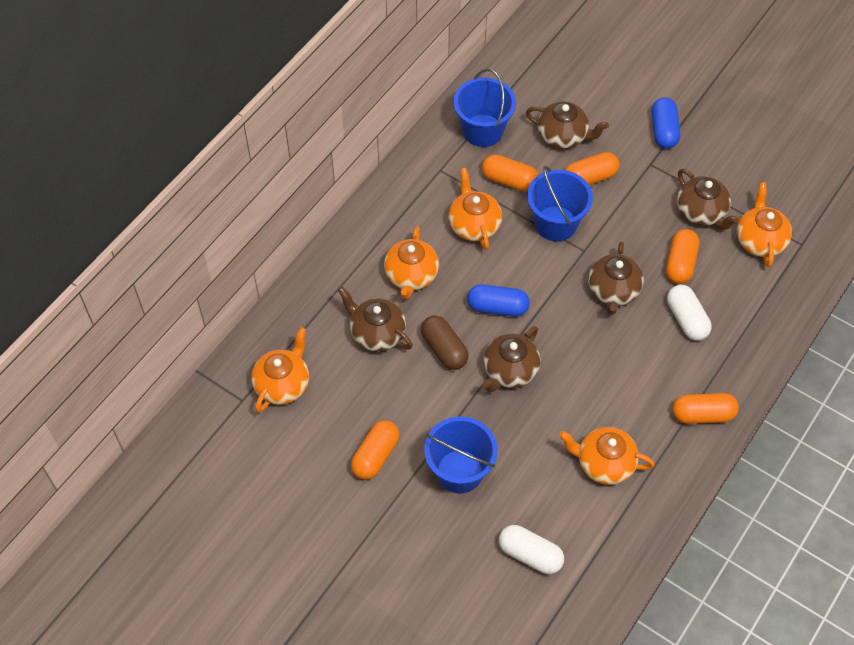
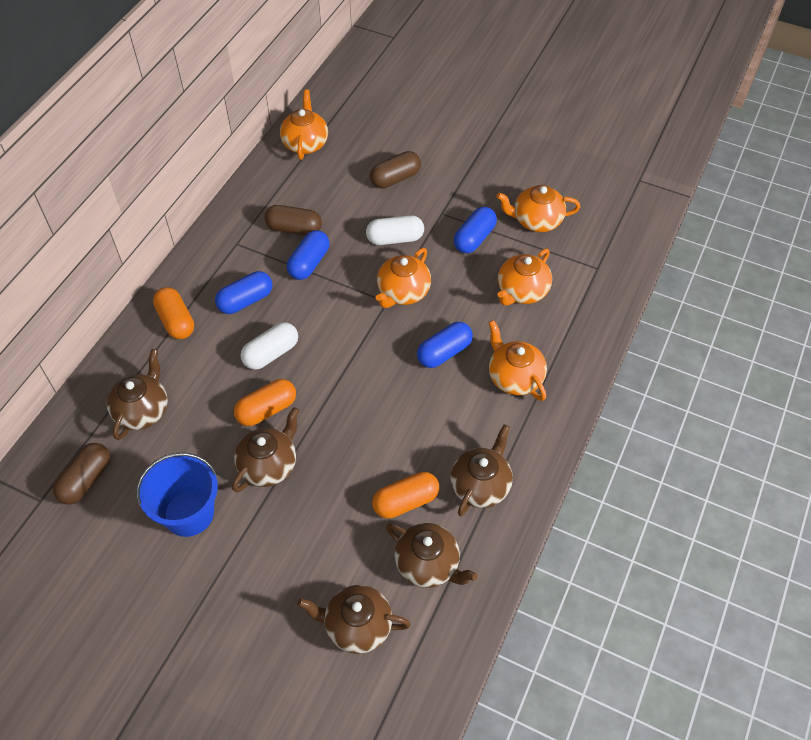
blue bucket: 3 -> 1
blue capsule: 2 -> 4
brown capsule: 1 -> 3
orange capsule: 5 -> 3

